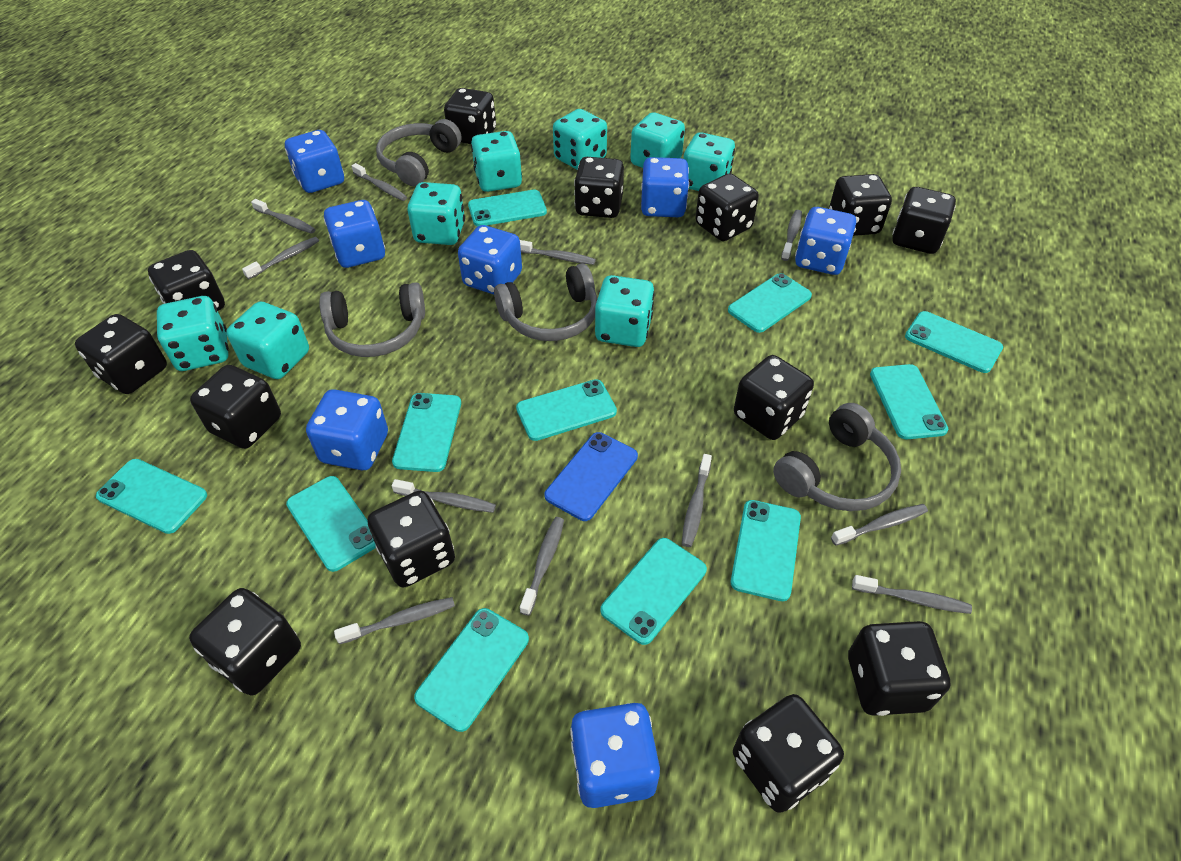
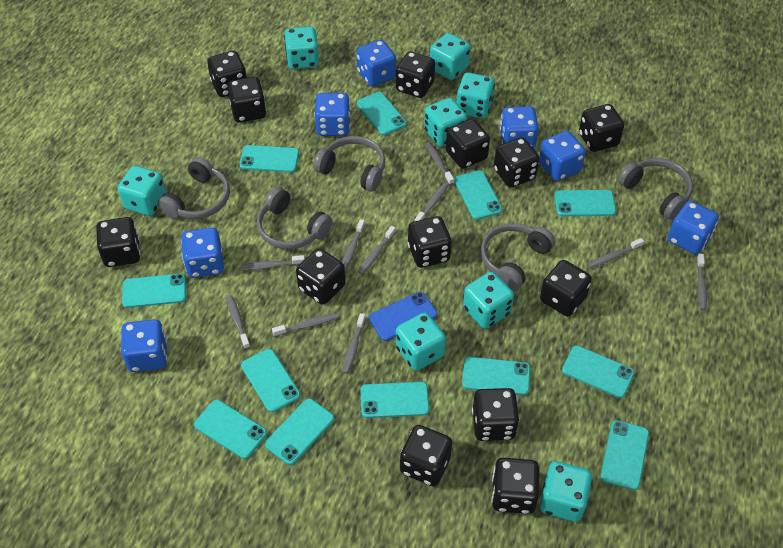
grey headphones: 4 -> 5
grey toothbrush: 11 -> 10
turquoise phone: 11 -> 12

